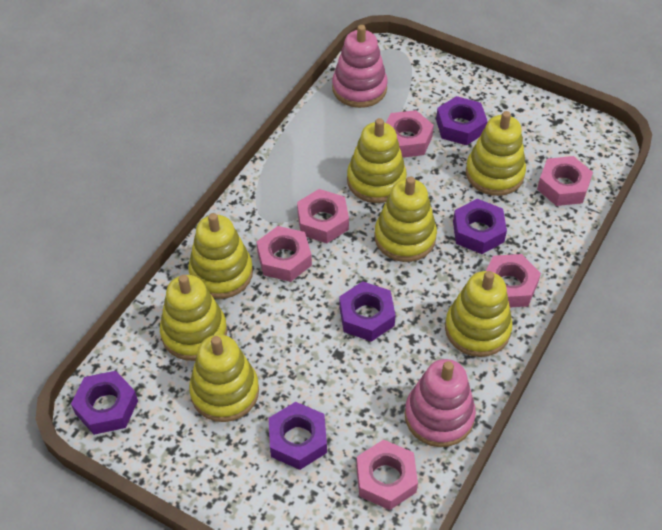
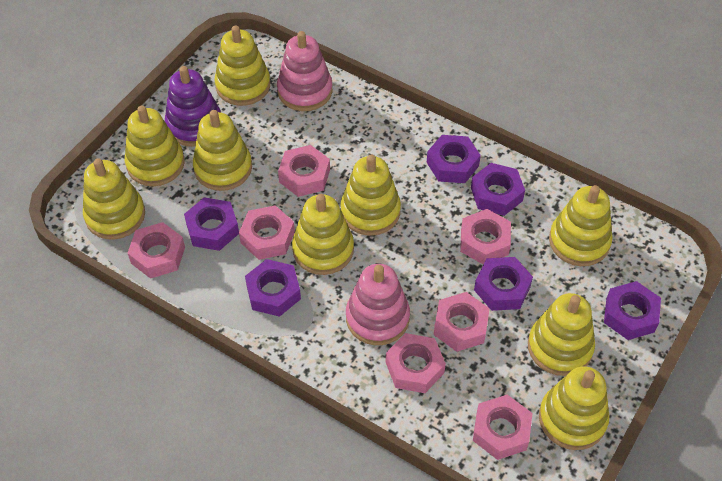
pink nut: 6 -> 7
purple nut: 5 -> 6
purple stacking toy: 0 -> 1
yellow stacking toy: 7 -> 9

